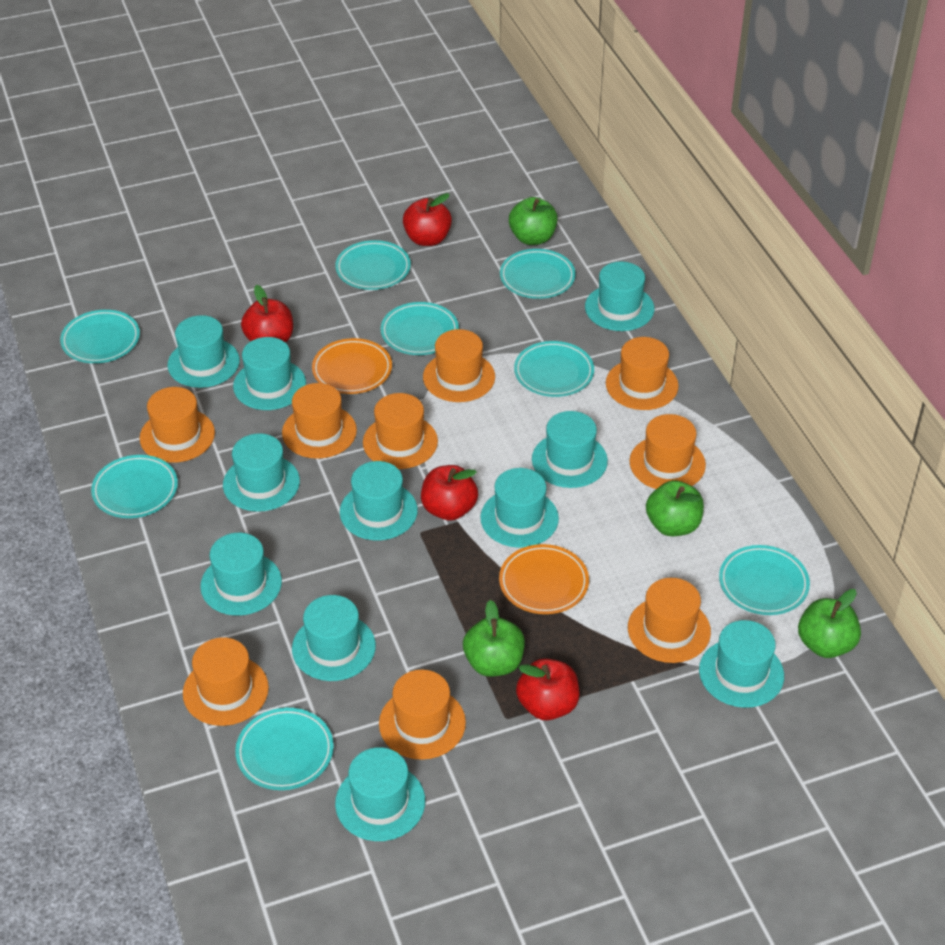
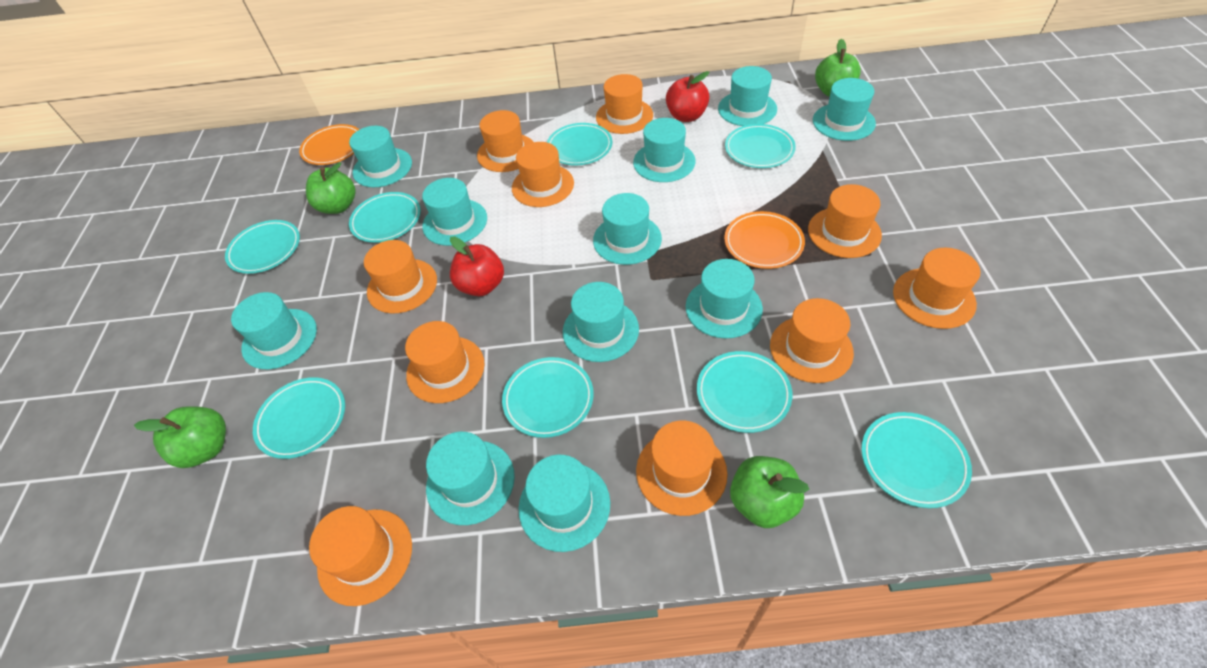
orange hat: 9 -> 10
red apple: 4 -> 2

